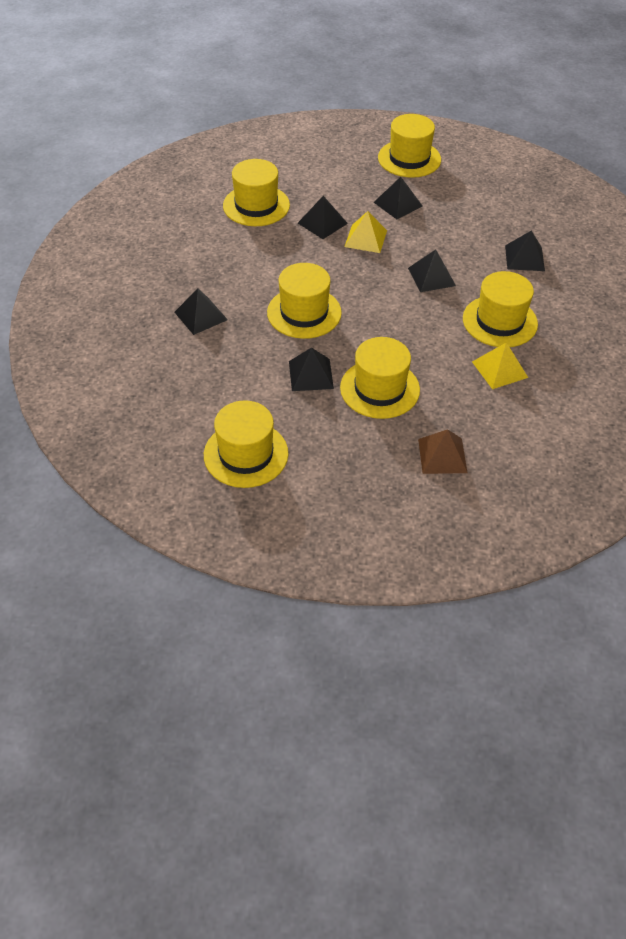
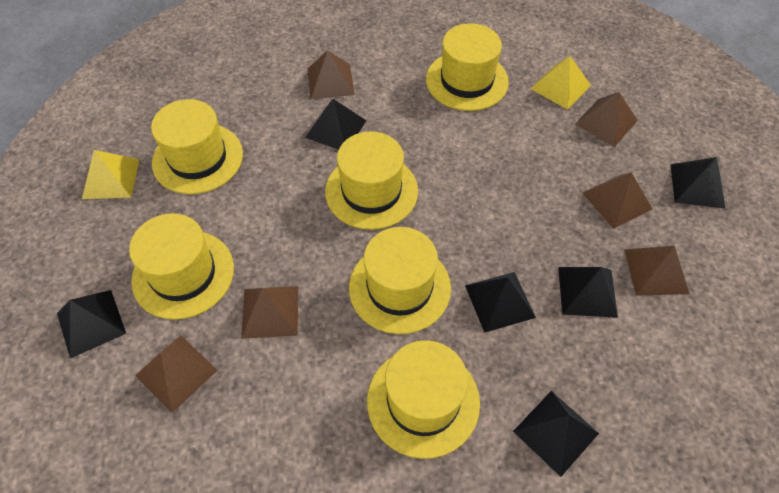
brown pyramid: 1 -> 6

